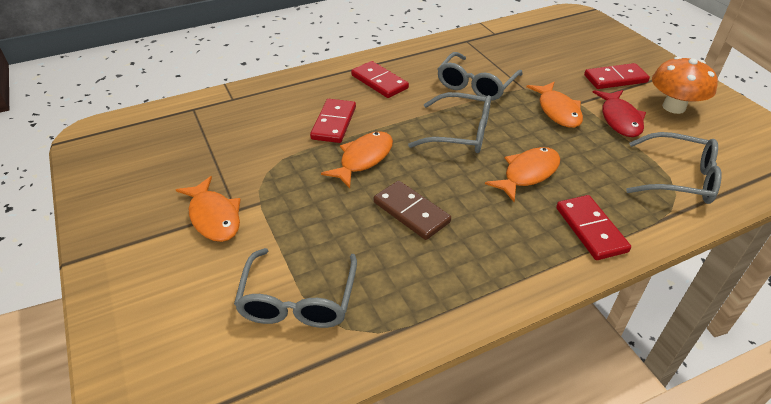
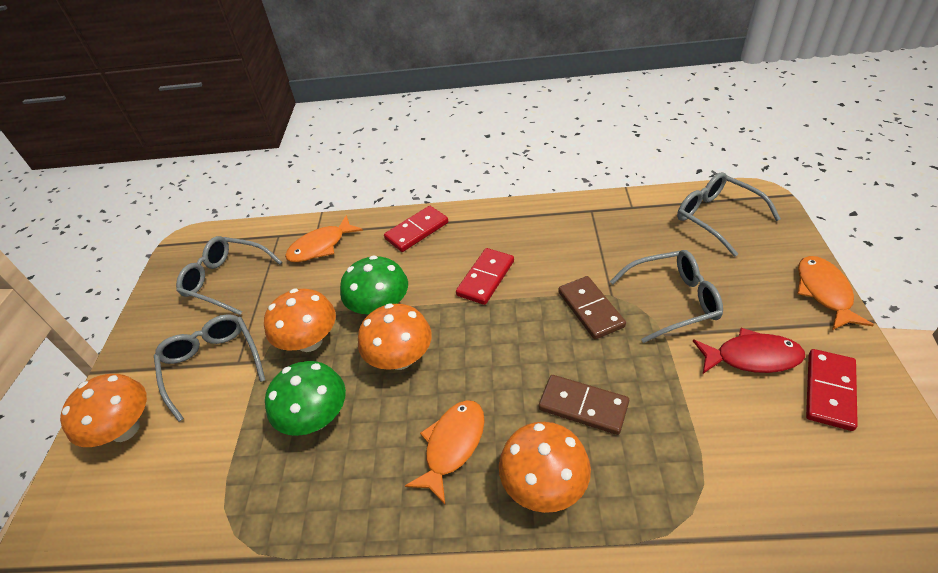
brown domino: 1 -> 2
green mushroom: 0 -> 2
orange fish: 4 -> 3
orange mushroom: 1 -> 4
red domino: 4 -> 3

